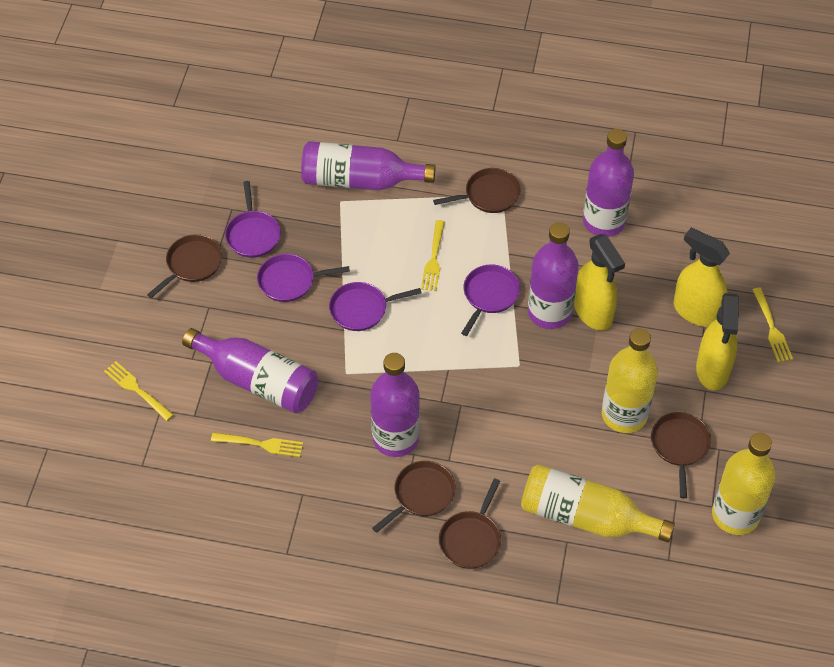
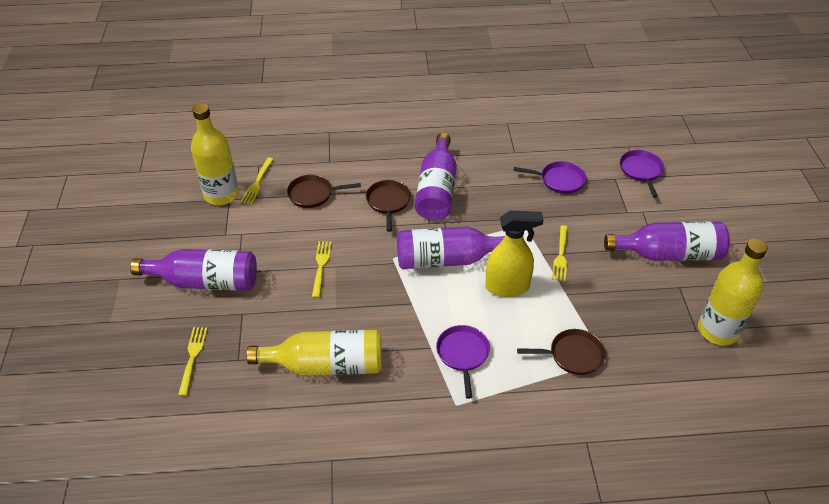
brown pan: 5 -> 3
purple bottle: 5 -> 4
purple pan: 4 -> 3
yellow spray bottle: 3 -> 1

